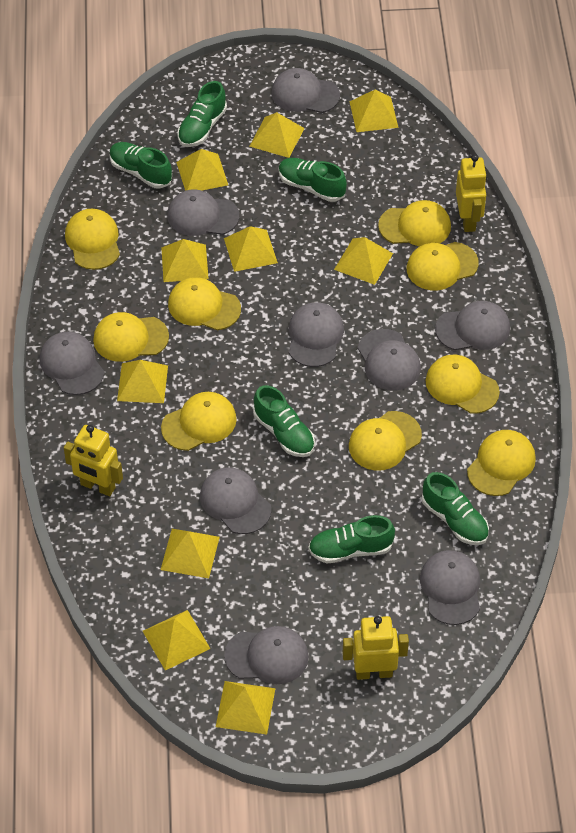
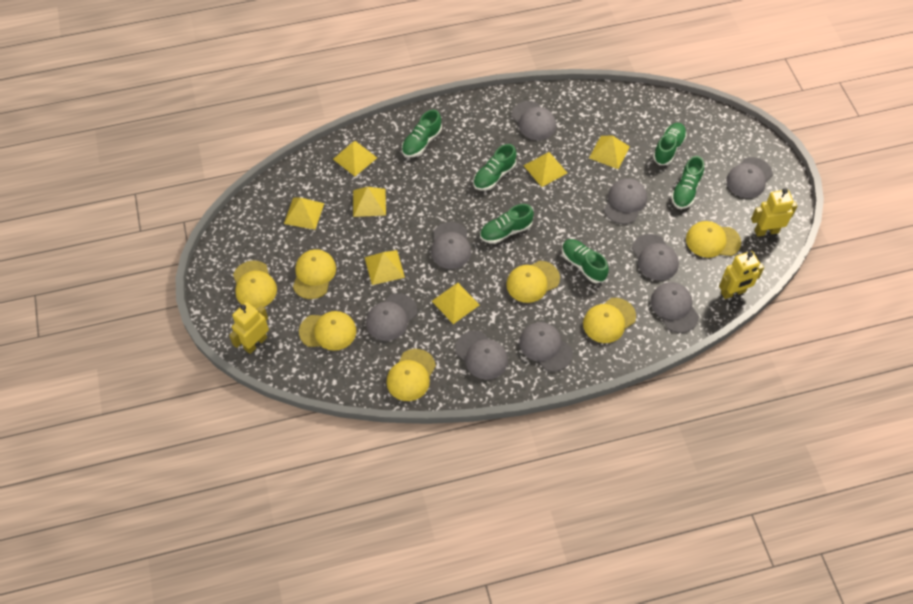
yellow cap: 9 -> 7
yellow pyramid: 10 -> 7

